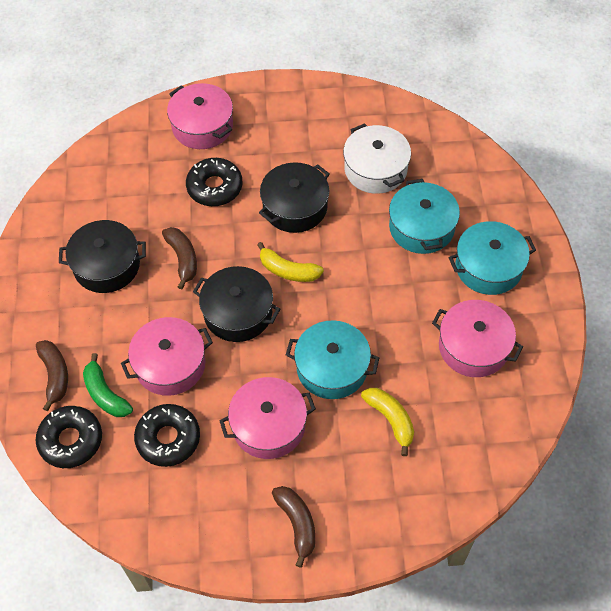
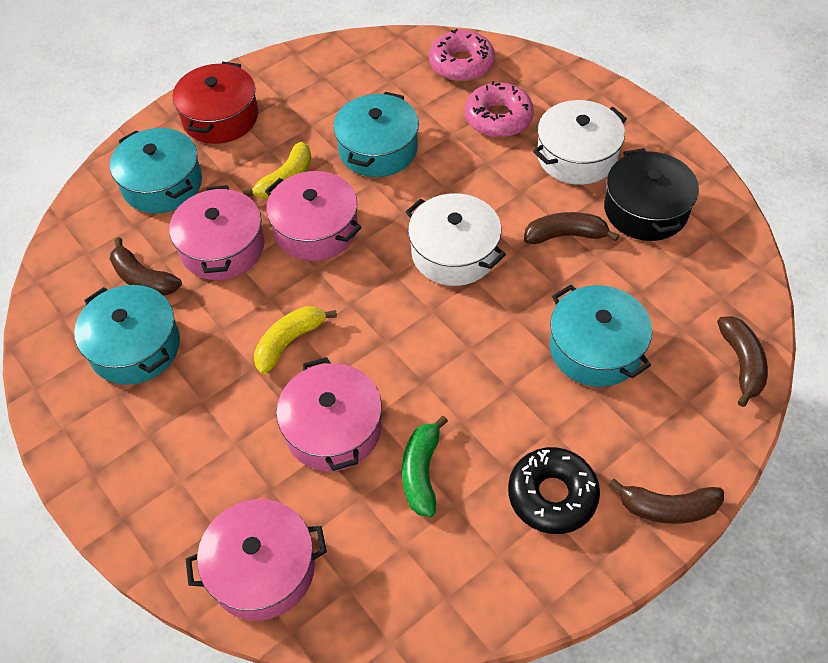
black donut: 3 -> 1
black pot: 3 -> 1
brown banana: 3 -> 4
pink donut: 0 -> 2
red pot: 0 -> 1
turquoise pot: 3 -> 4
white pot: 1 -> 2

